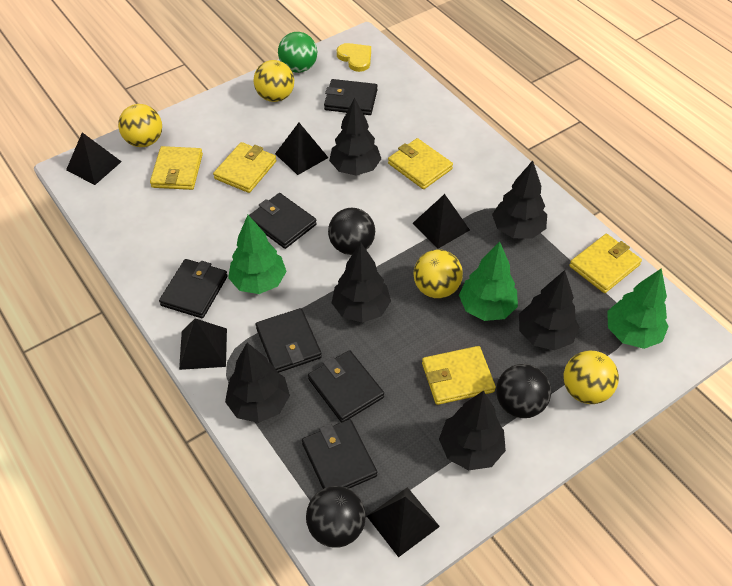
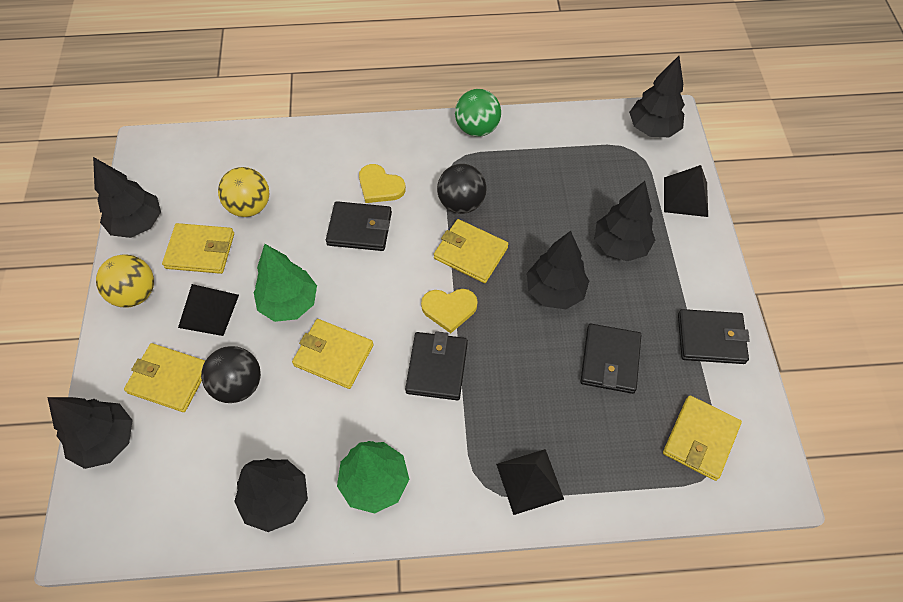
black ball: 3 -> 2
black pyramid: 5 -> 3
black wallet: 6 -> 4
green tree: 3 -> 2
yellow ball: 4 -> 2
yellow heart: 1 -> 2

